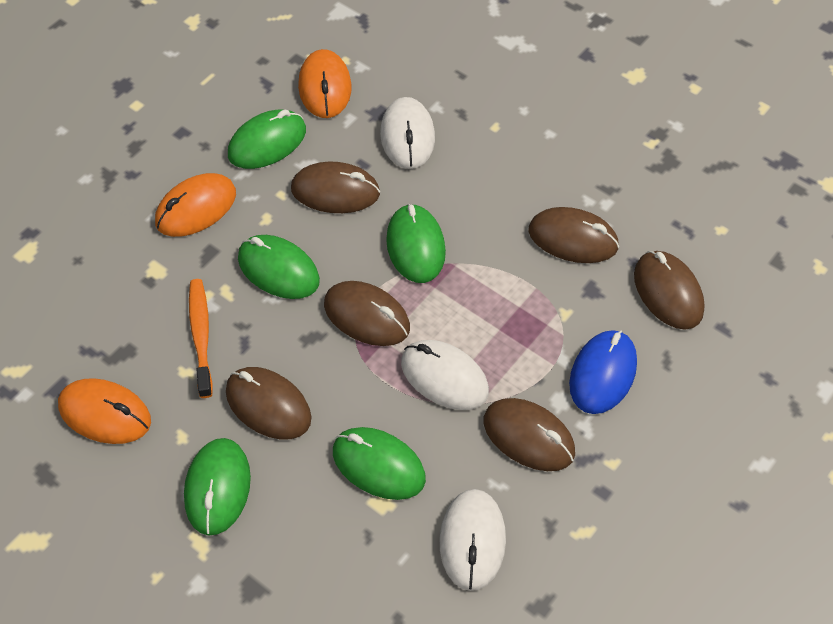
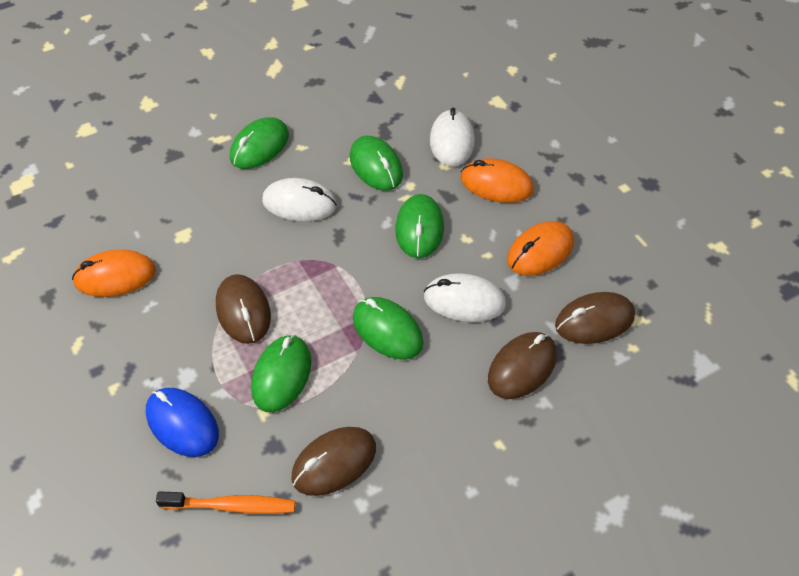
brown mouse: 6 -> 4

